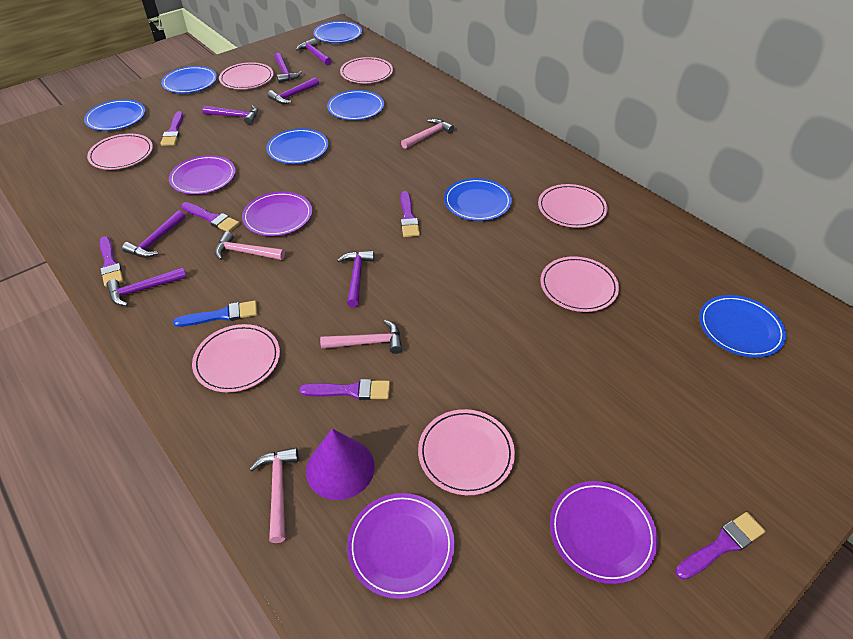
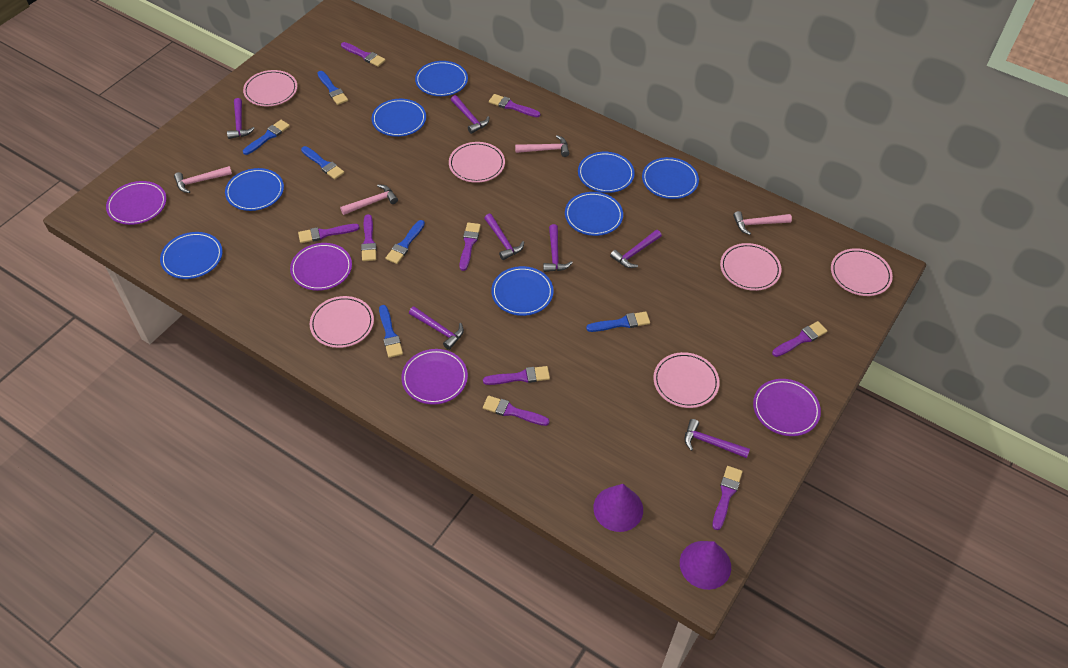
blue brush: 1 -> 6
blue plate: 7 -> 8
pink plate: 7 -> 6
purple brush: 6 -> 9
purple cone: 1 -> 2

